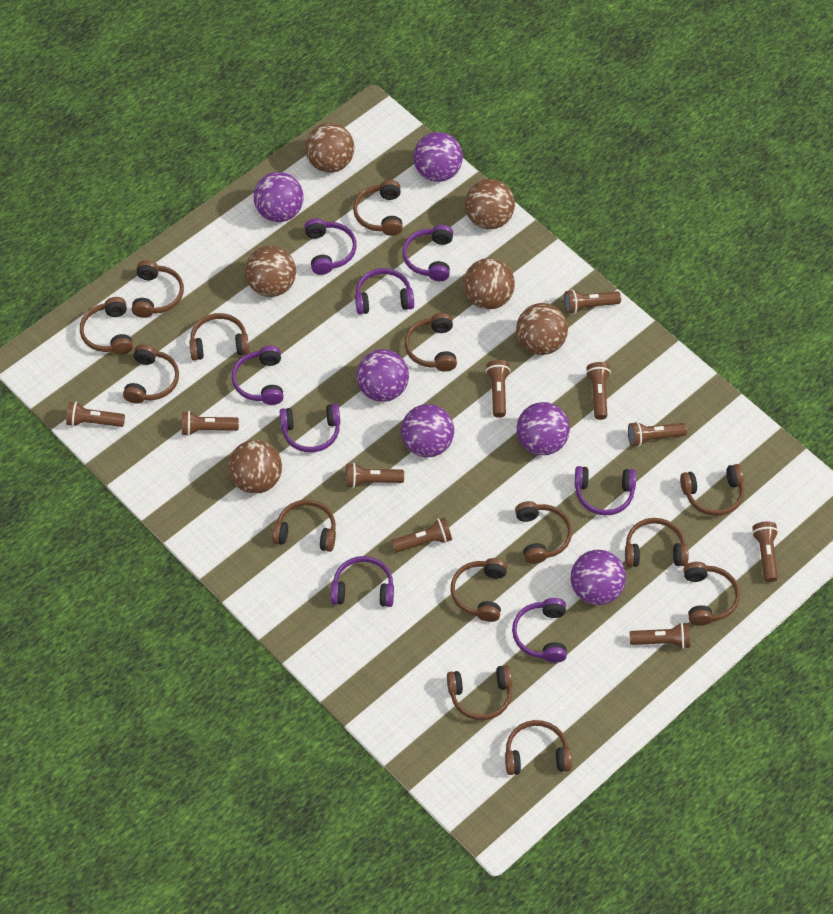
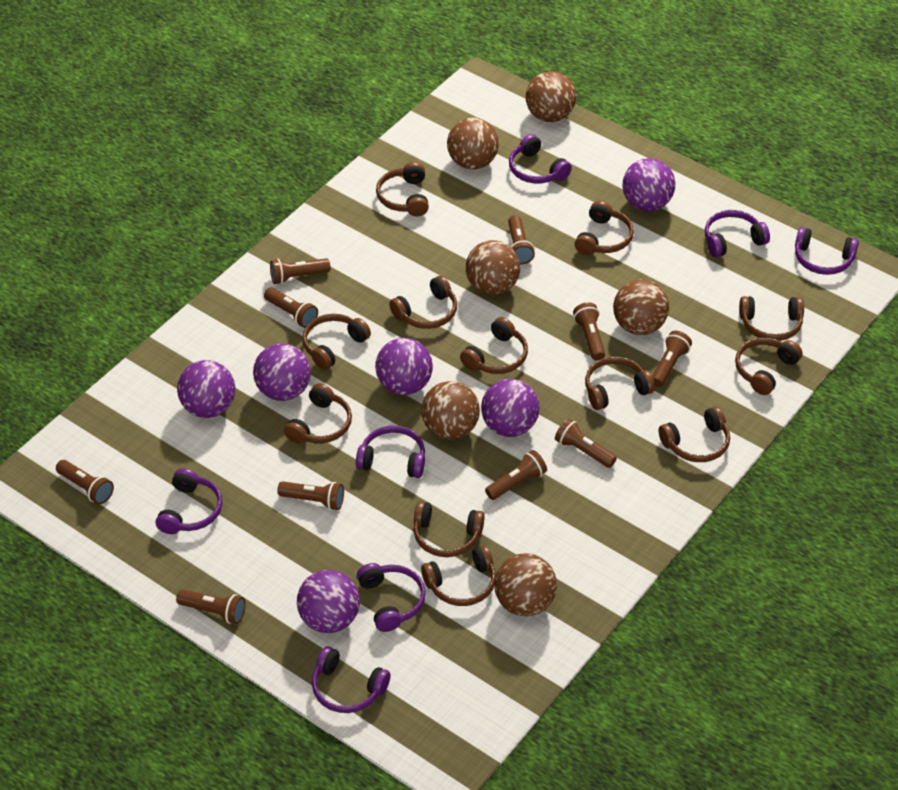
brown headphones: 14 -> 12
purple headphones: 8 -> 7

